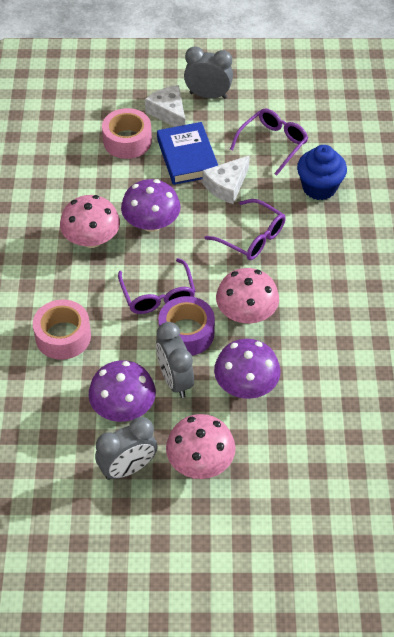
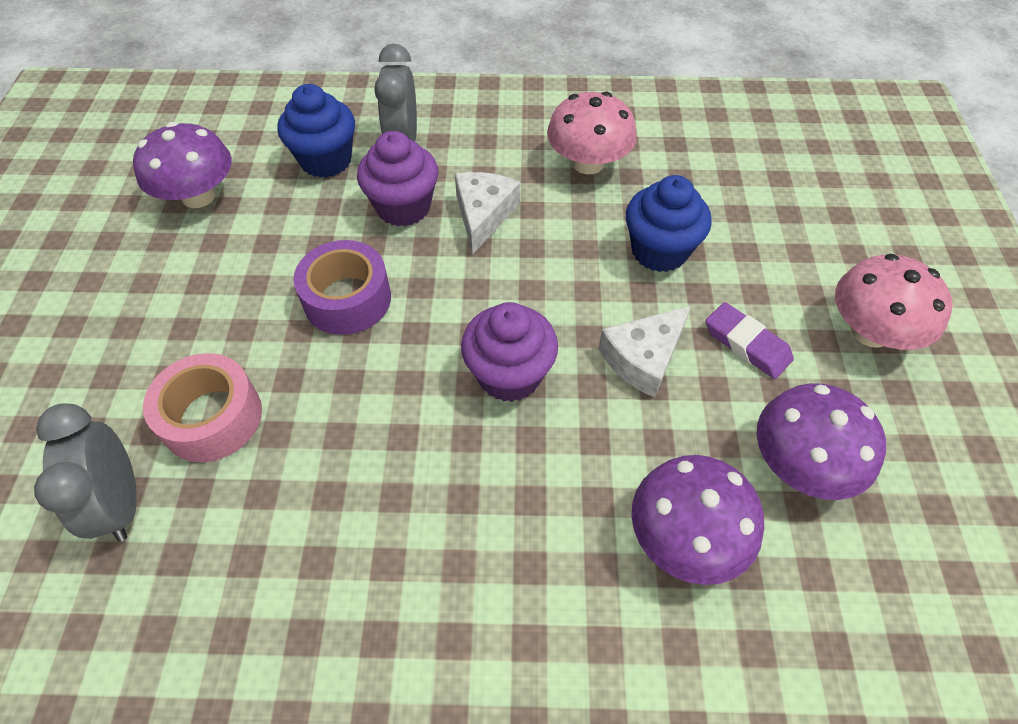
blue book: 1 -> 0
blue cupcake: 1 -> 2
grey clock: 3 -> 2
pink mushroom: 3 -> 2
pink tape: 2 -> 1
purple cupcake: 0 -> 2
purple eraser: 0 -> 1
purple glasses: 3 -> 0

